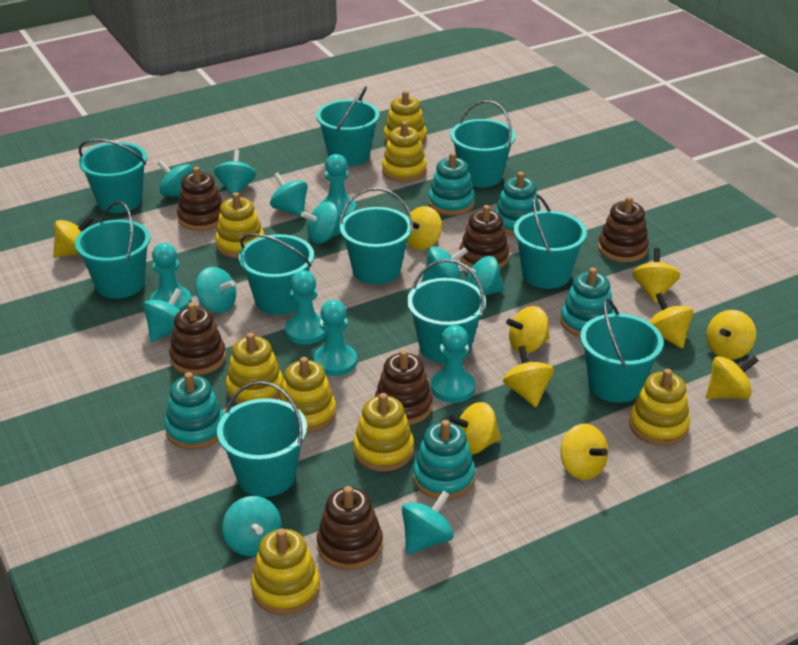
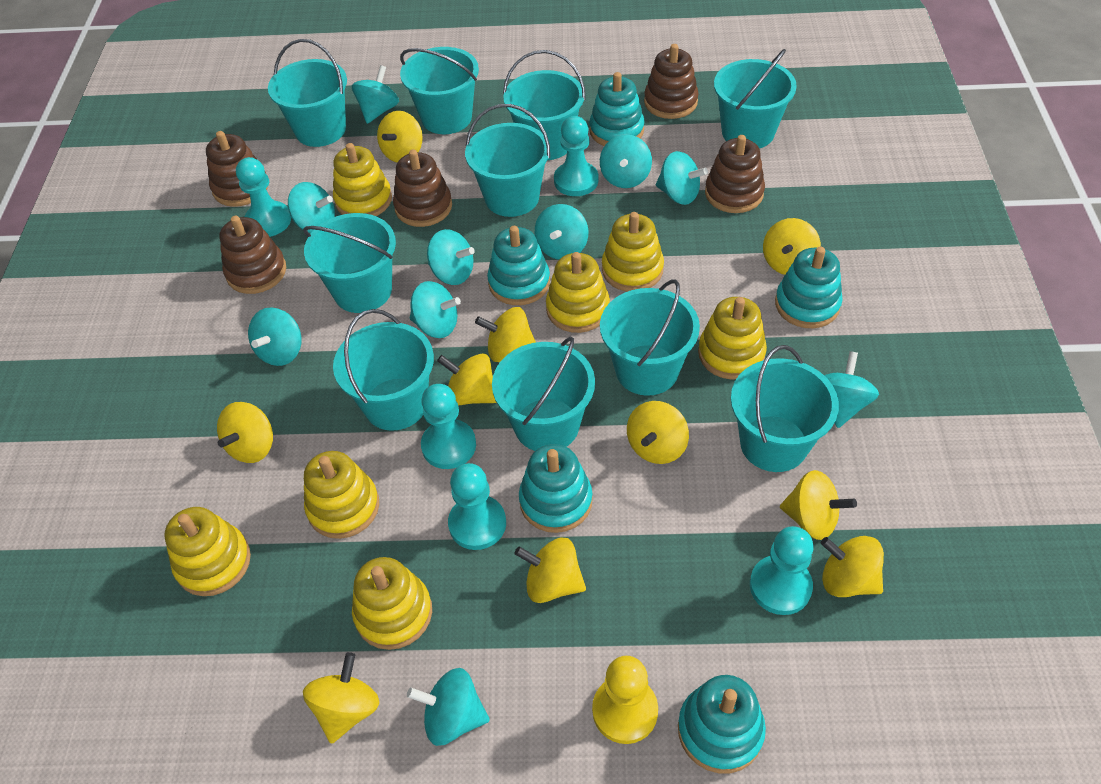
brown stacking toy: 6 -> 5
yellow pawn: 0 -> 1
yellow stacking toy: 8 -> 7

